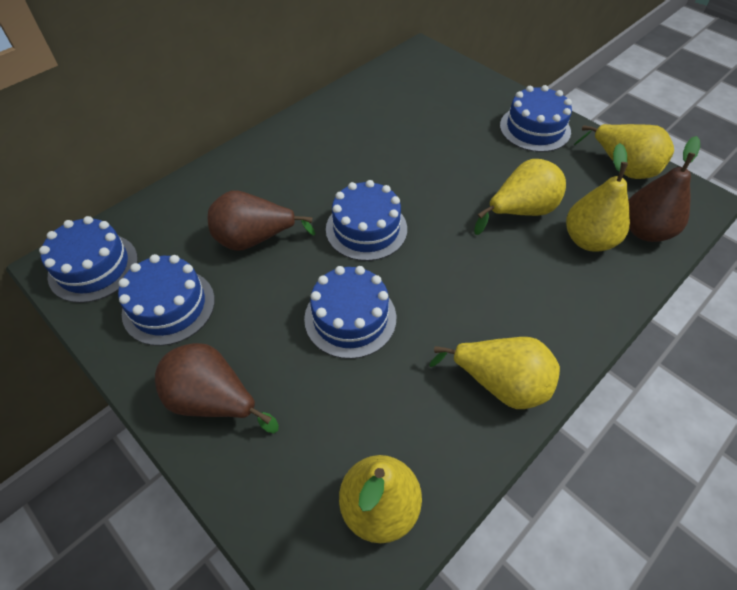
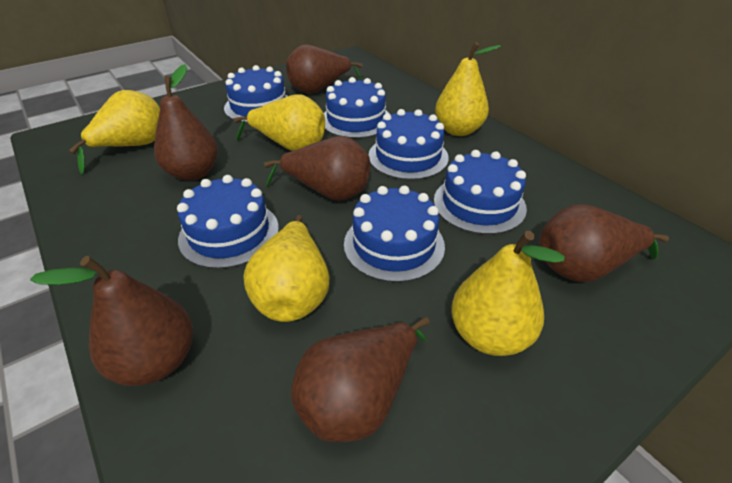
blue cake: 5 -> 6
brown pear: 3 -> 6

